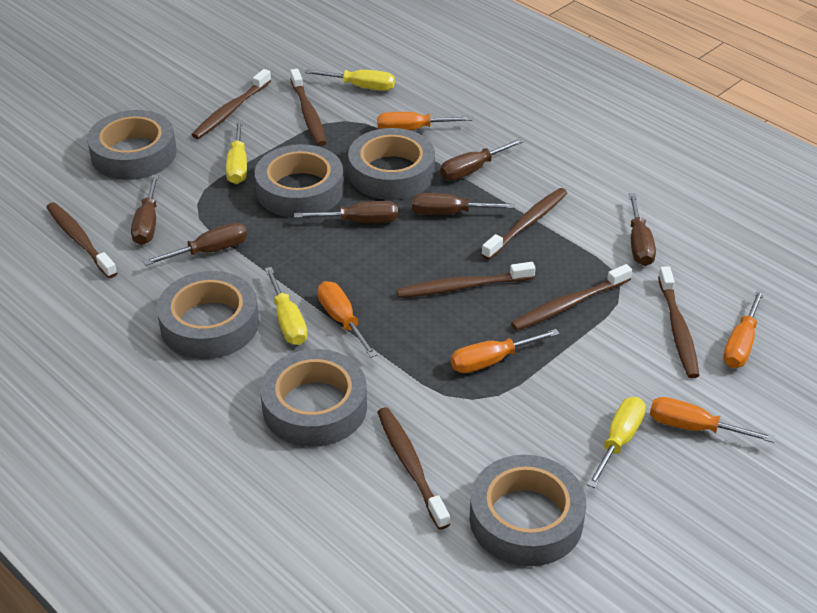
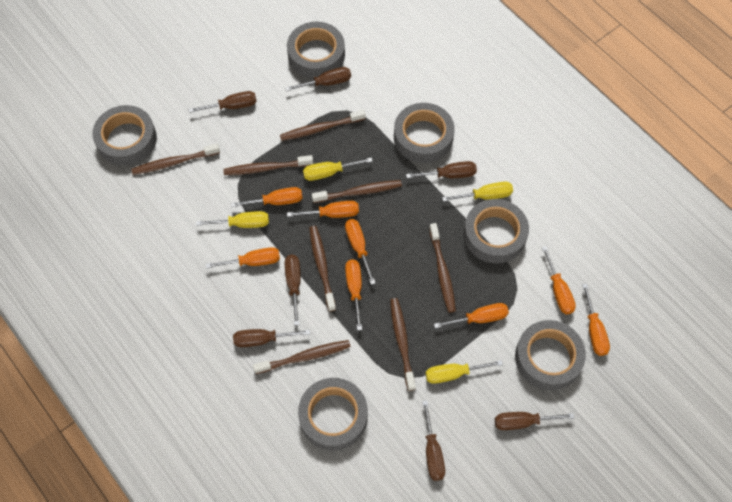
brown screwdriver: 6 -> 7
orange screwdriver: 5 -> 8

